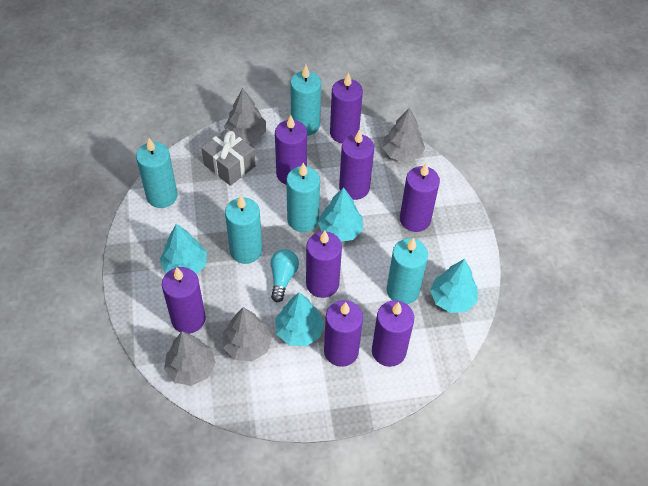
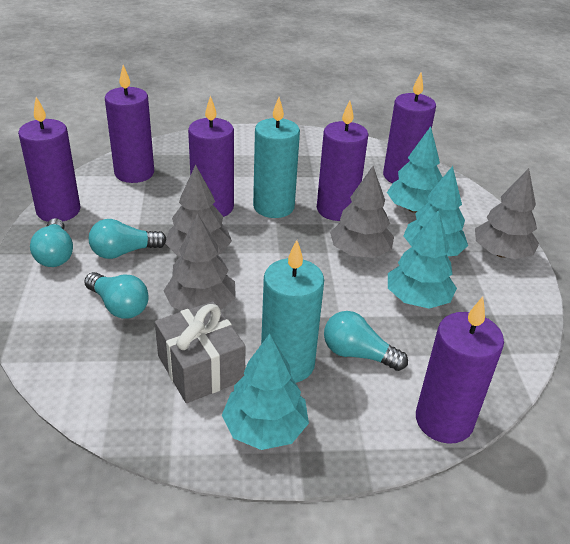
purple candle: 8 -> 6
turquoise candle: 5 -> 2
turquoise light bulb: 1 -> 4

